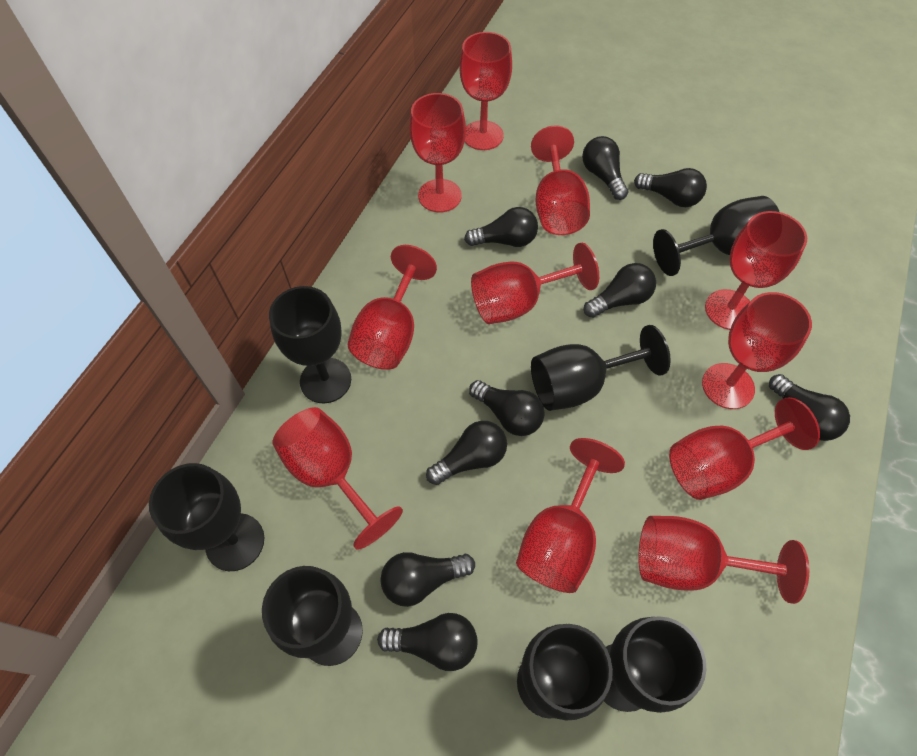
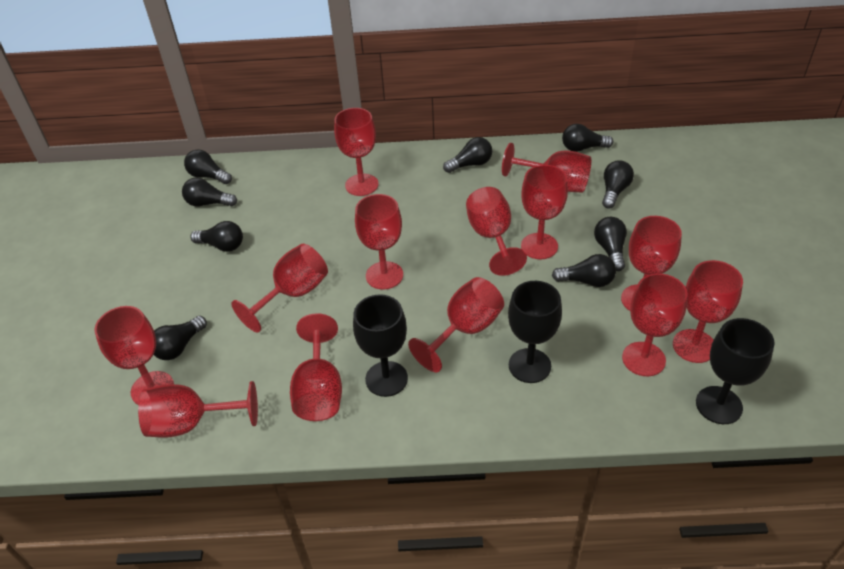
black goblet: 7 -> 3
red goblet: 11 -> 13

